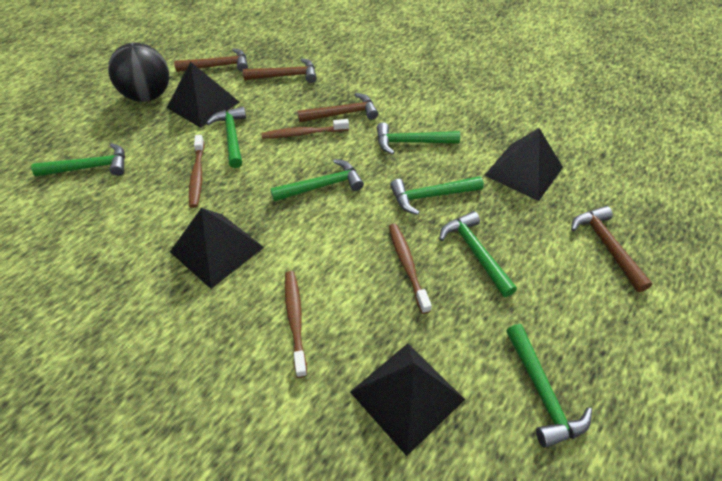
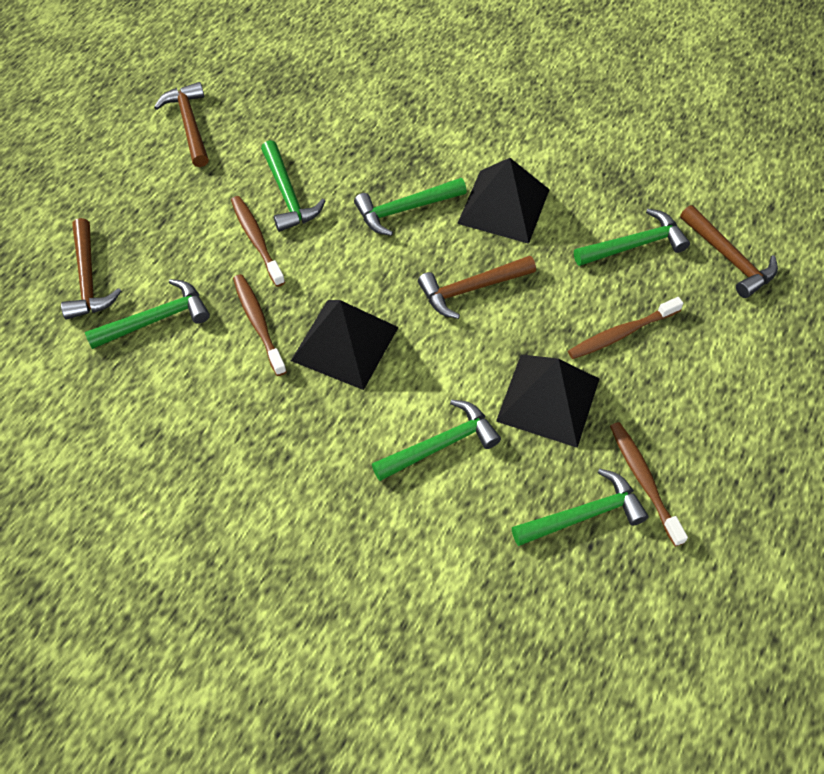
black ball: 1 -> 0
black pyramid: 4 -> 3
green hammer: 7 -> 6

